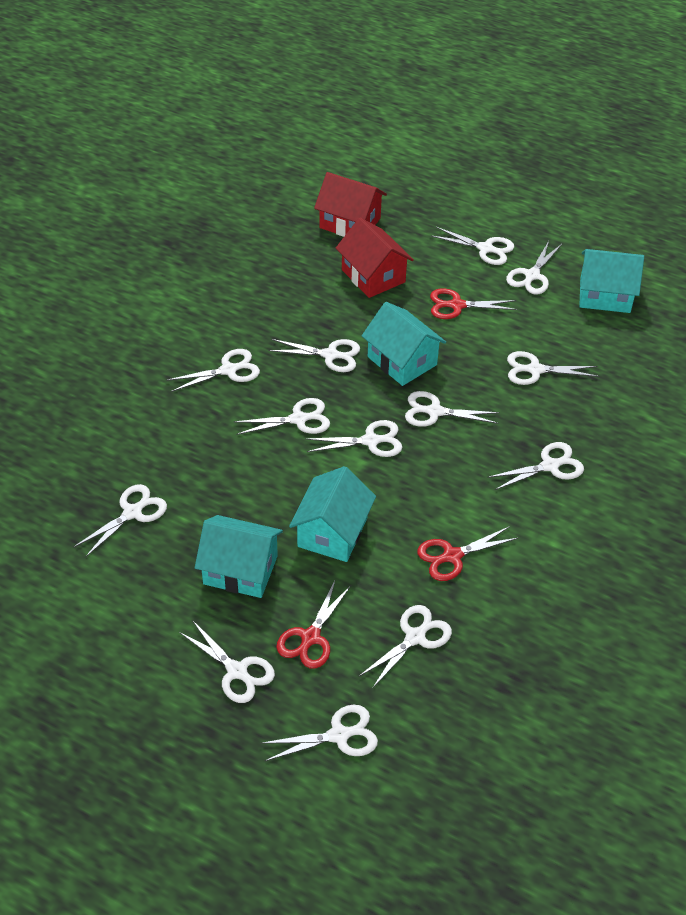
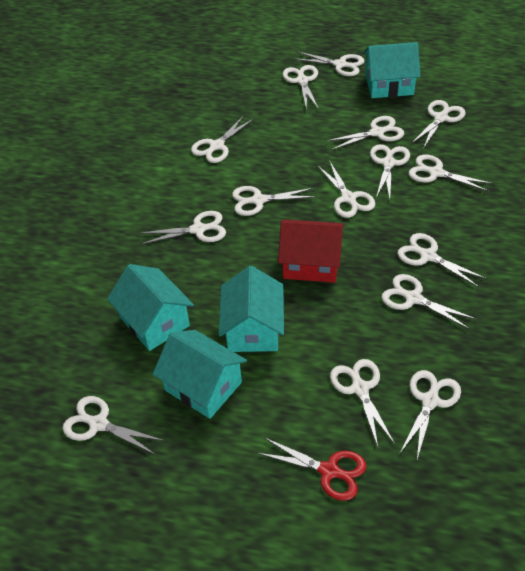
red house: 2 -> 1
red scissors: 3 -> 1
white scissors: 13 -> 15

